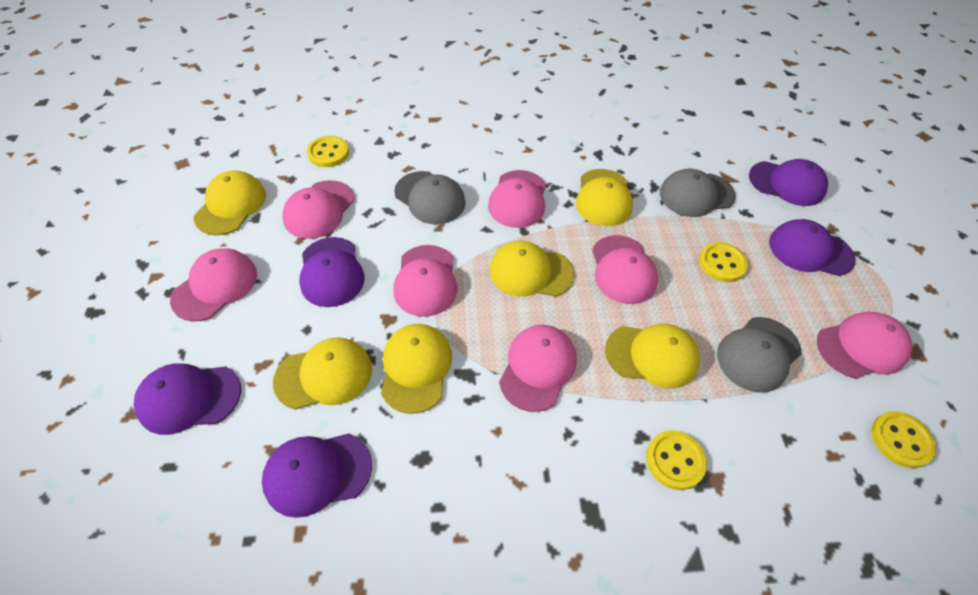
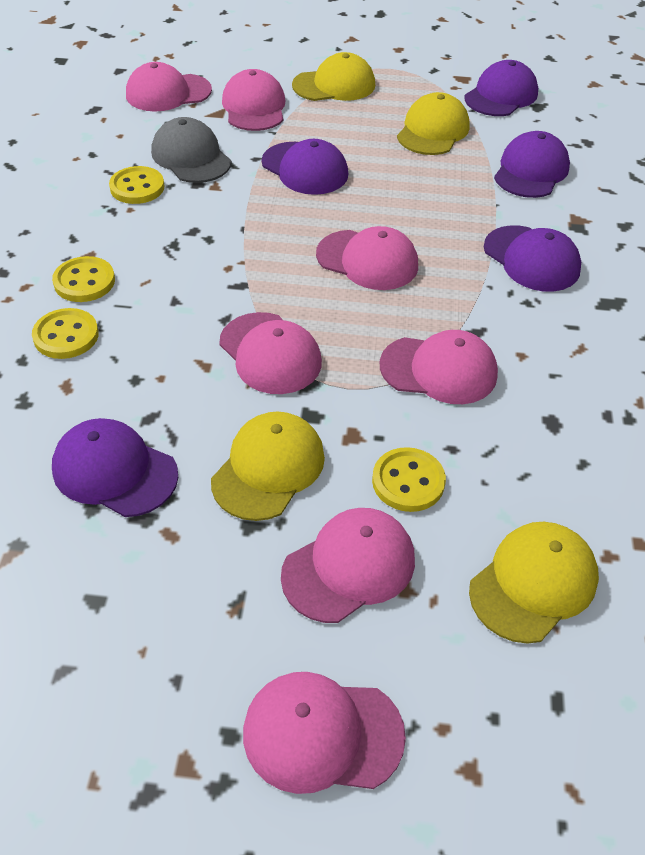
grey cap: 3 -> 1
yellow cap: 6 -> 4

